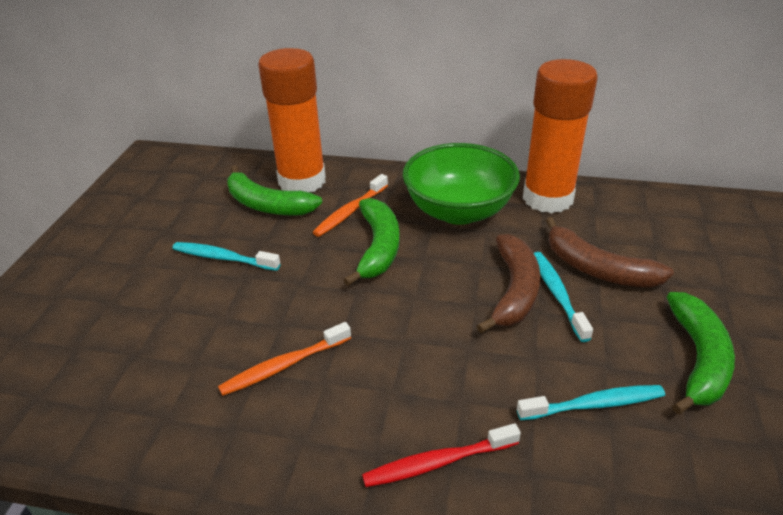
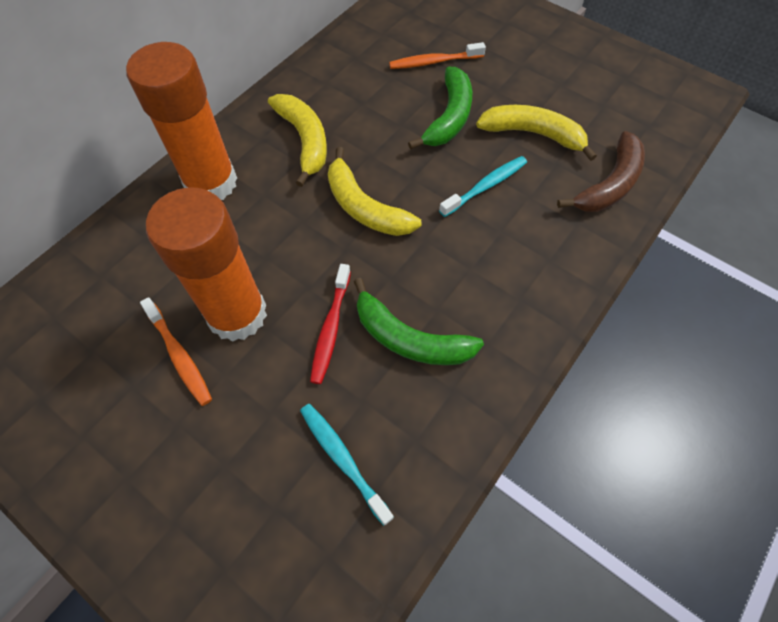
brown banana: 2 -> 1
green banana: 3 -> 2
green bowl: 1 -> 0
turquoise toothbrush: 3 -> 2
yellow banana: 0 -> 3

